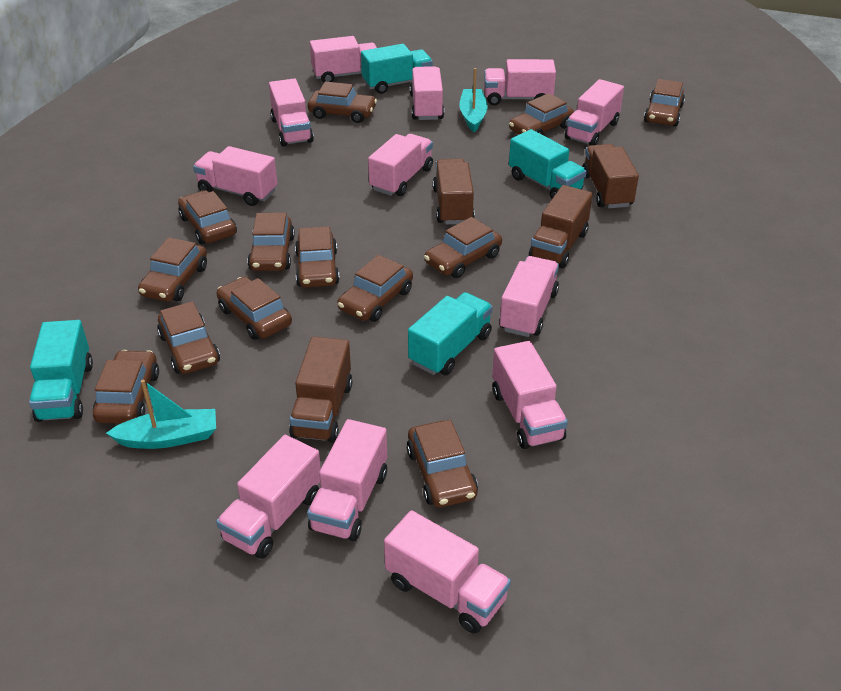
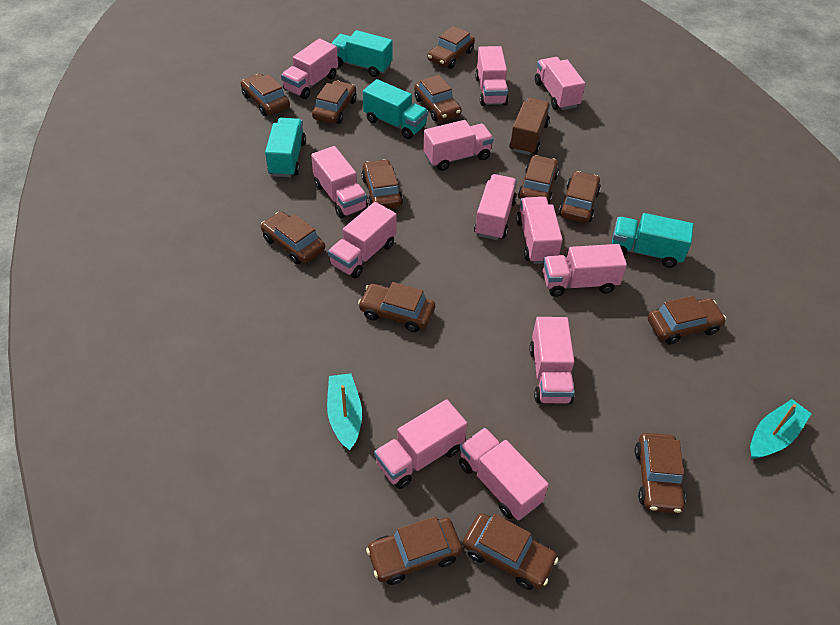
brown truck: 4 -> 1

